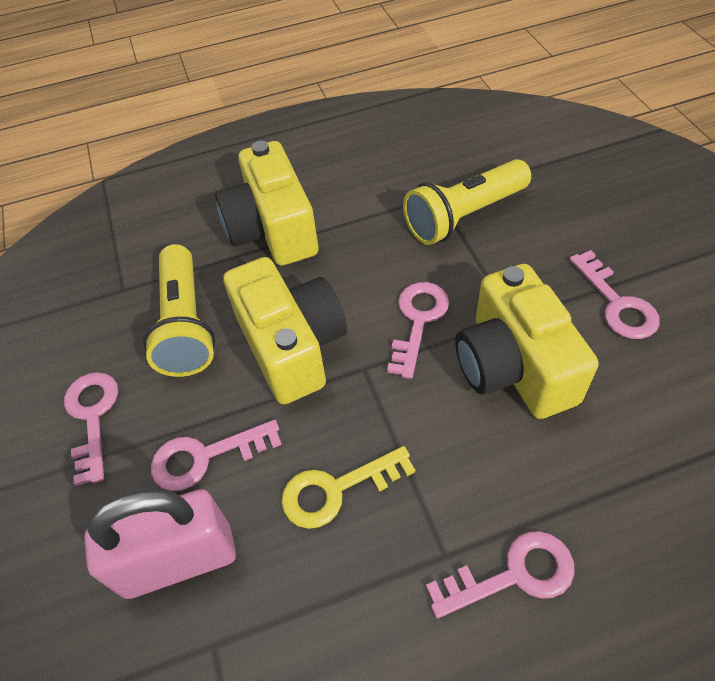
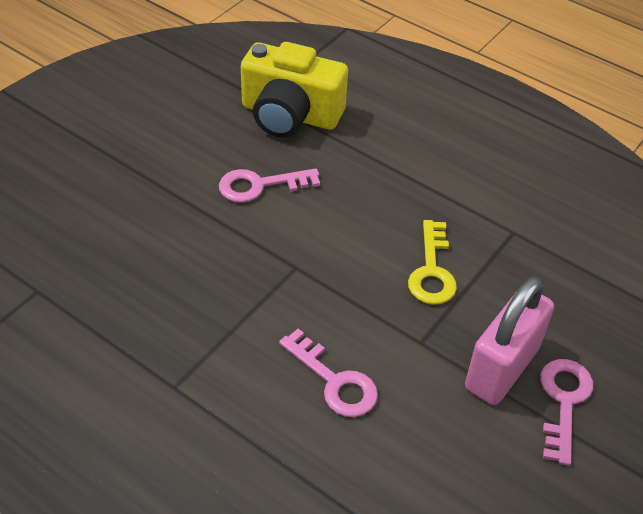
pink key: 5 -> 3
yellow camera: 3 -> 1
yellow flashlight: 2 -> 0

